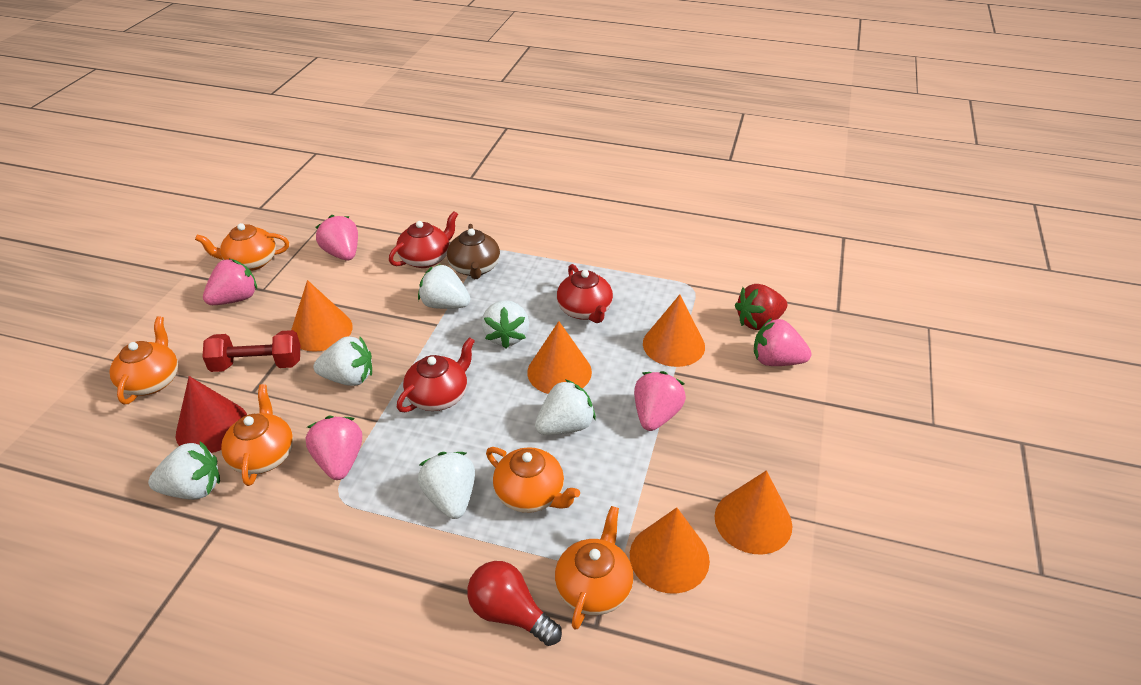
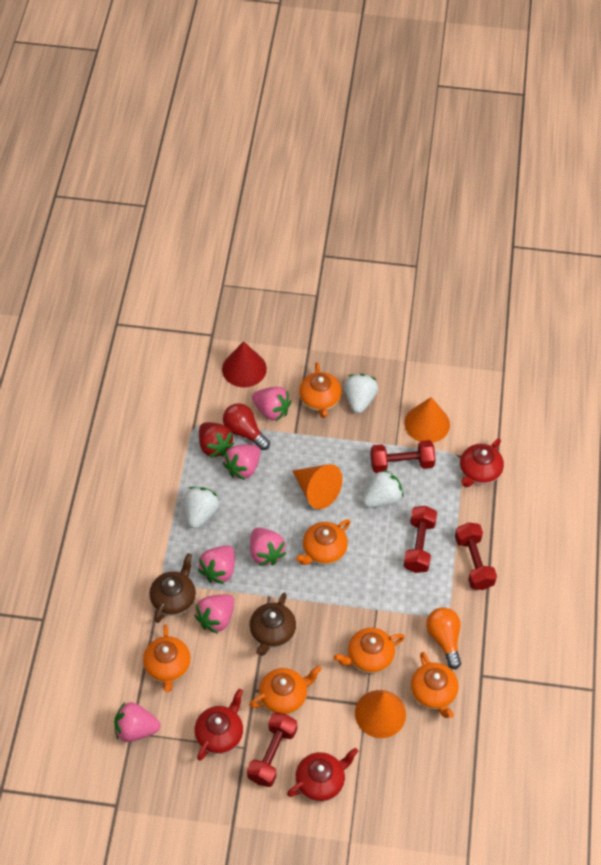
brown teapot: 1 -> 2
orange cone: 5 -> 3
orange light bulb: 0 -> 1
orange teapot: 5 -> 6
pink strawberry: 5 -> 6
red dumbbell: 1 -> 4
white strawberry: 6 -> 3

